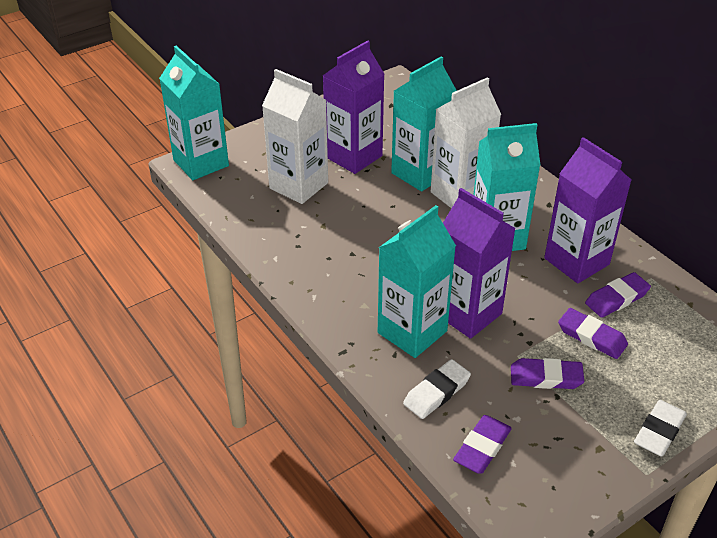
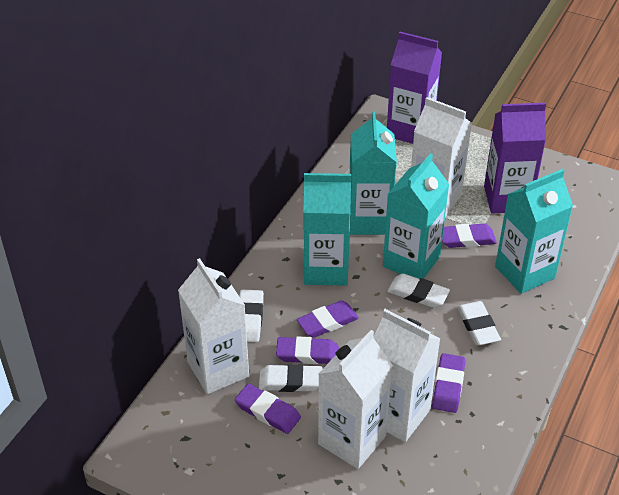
purple carton: 3 -> 2
purple eraser: 4 -> 5
white carton: 2 -> 4
white eraser: 2 -> 4

